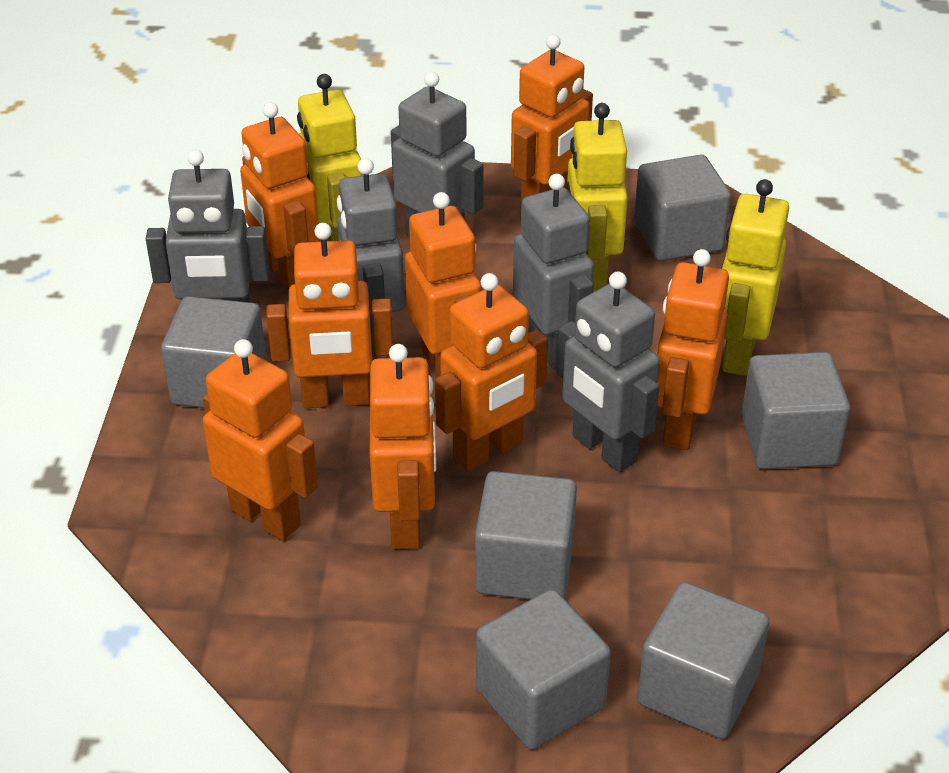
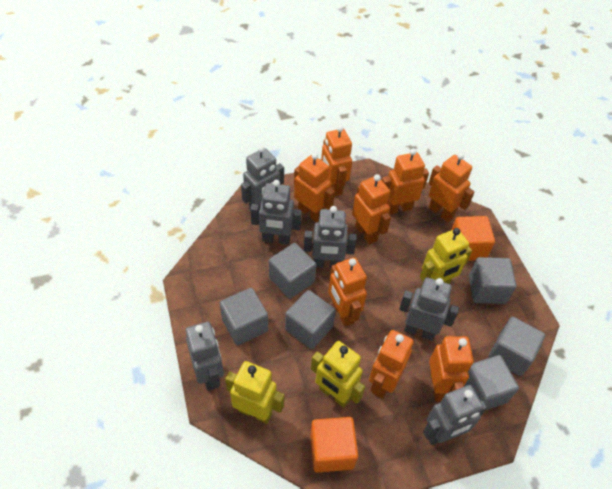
grey robot: 5 -> 6
orange cube: 0 -> 2

